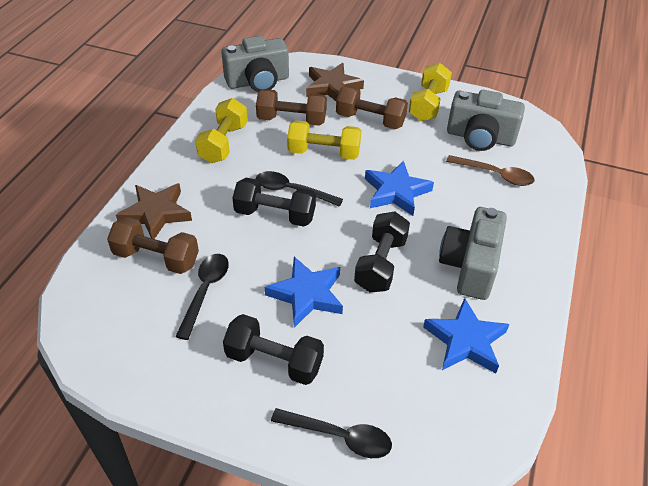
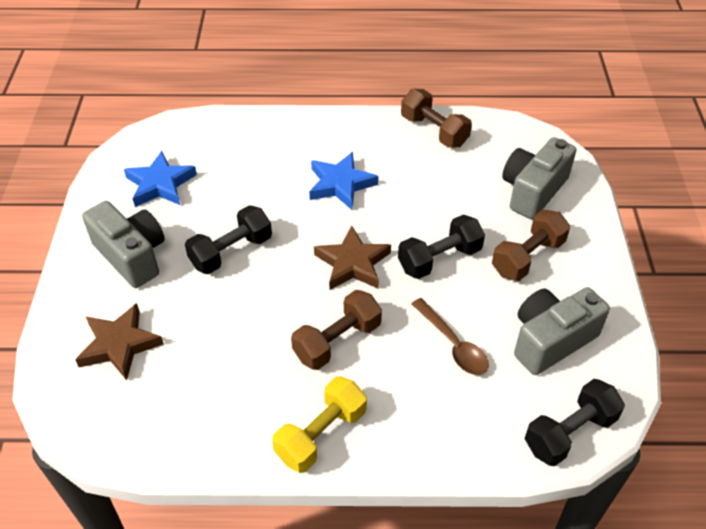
black spoon: 3 -> 0
blue star: 3 -> 2
yellow dumbbell: 3 -> 1

